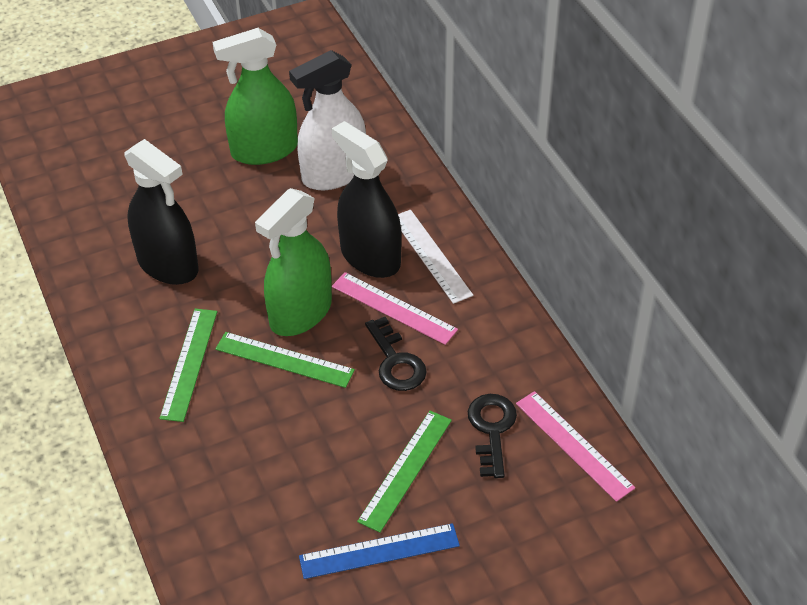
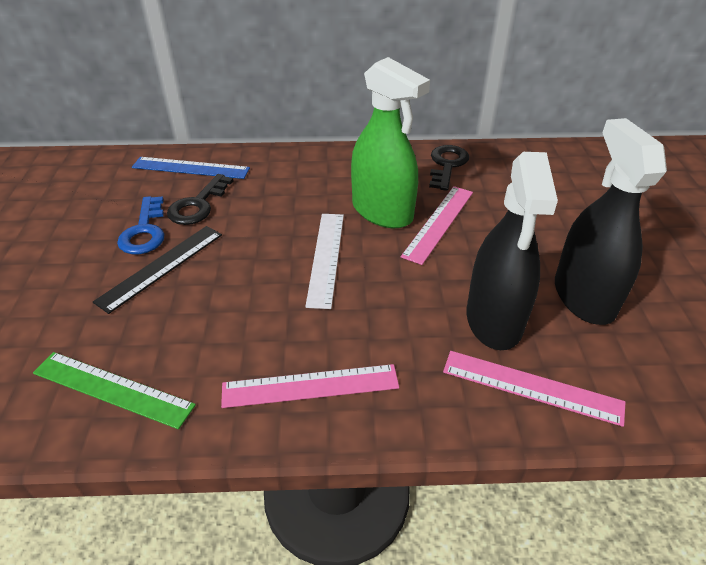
black ruler: 0 -> 1
blue key: 0 -> 1
green ruler: 3 -> 1
green spray bottle: 2 -> 1
pink ruler: 2 -> 3
white spray bottle: 1 -> 0

